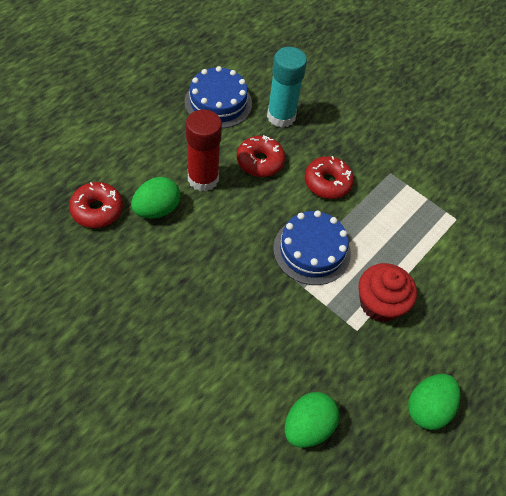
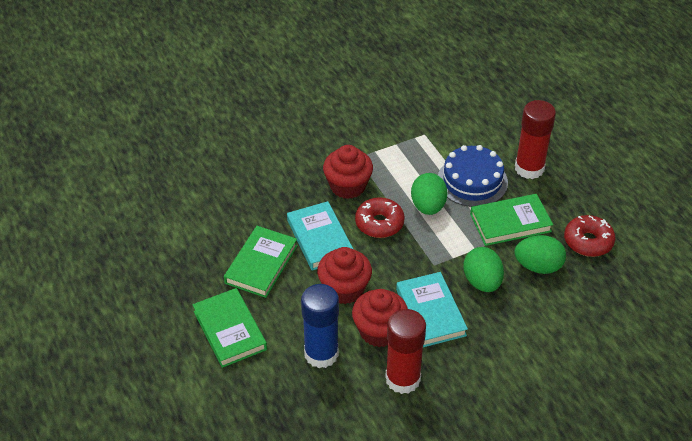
blue cake: 2 -> 1
blue glue stick: 0 -> 1
green book: 0 -> 3
red cupcake: 1 -> 3
red donut: 3 -> 2
red glue stick: 1 -> 2
turquoise book: 0 -> 2
turquoise glue stick: 1 -> 0

